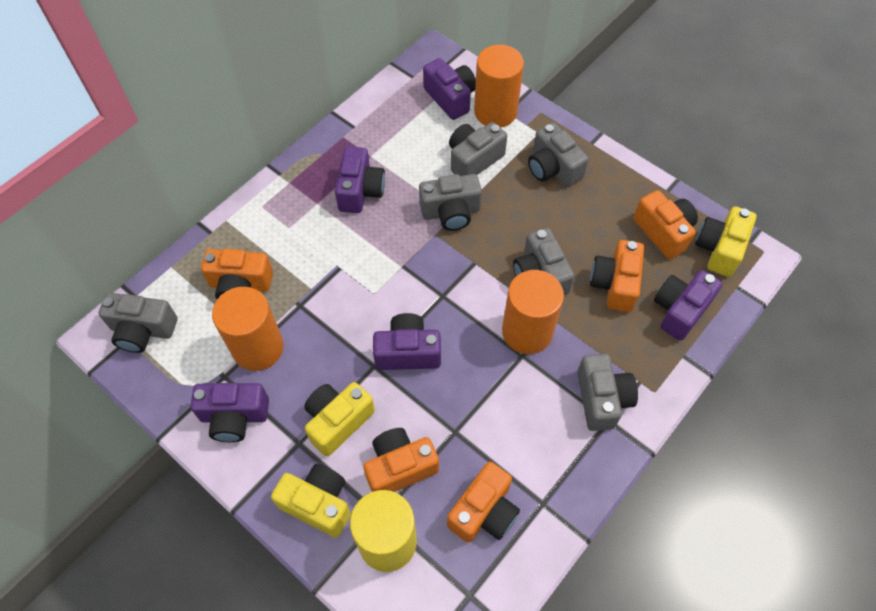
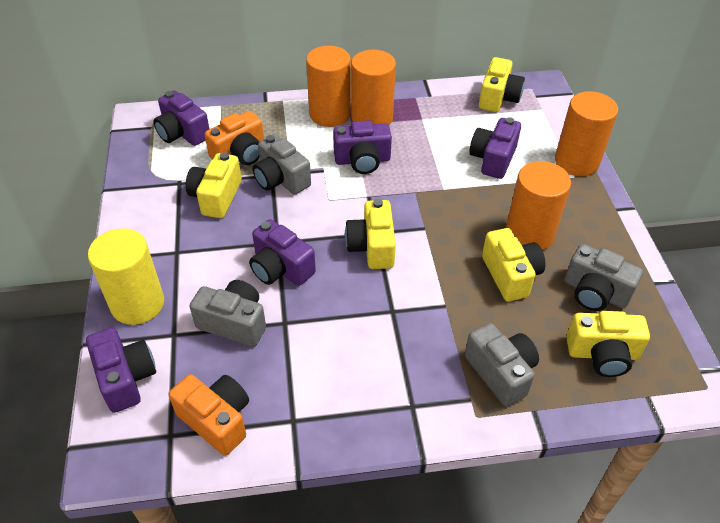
grey camera: 6 -> 4
orange camera: 5 -> 2
orange cylinder: 3 -> 4
yellow camera: 3 -> 5

